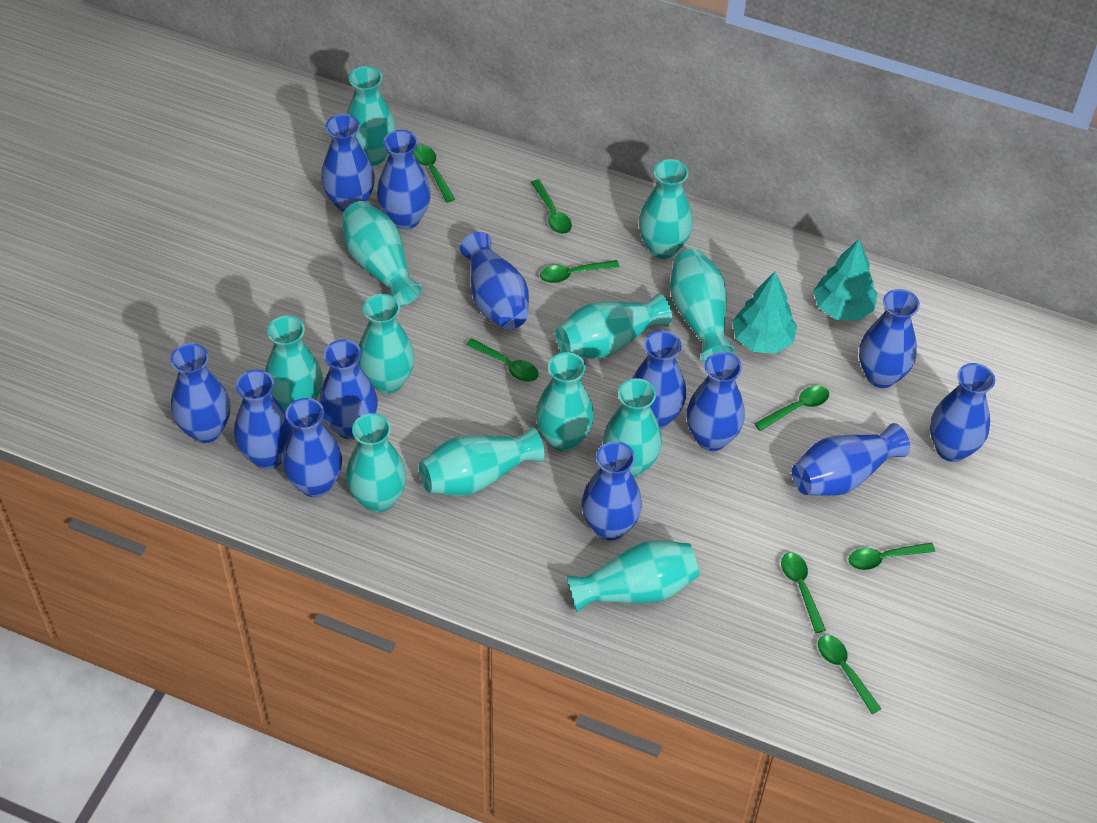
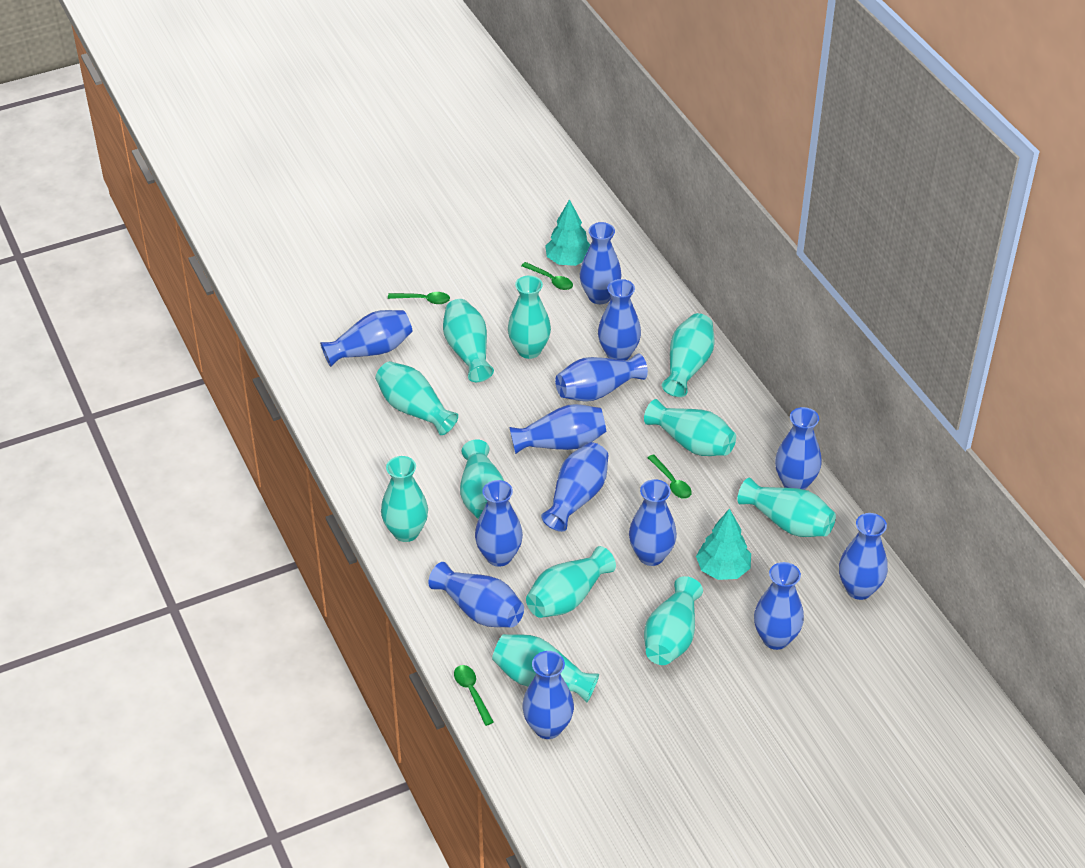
green spoon: 8 -> 4
turquoise vase: 12 -> 11

